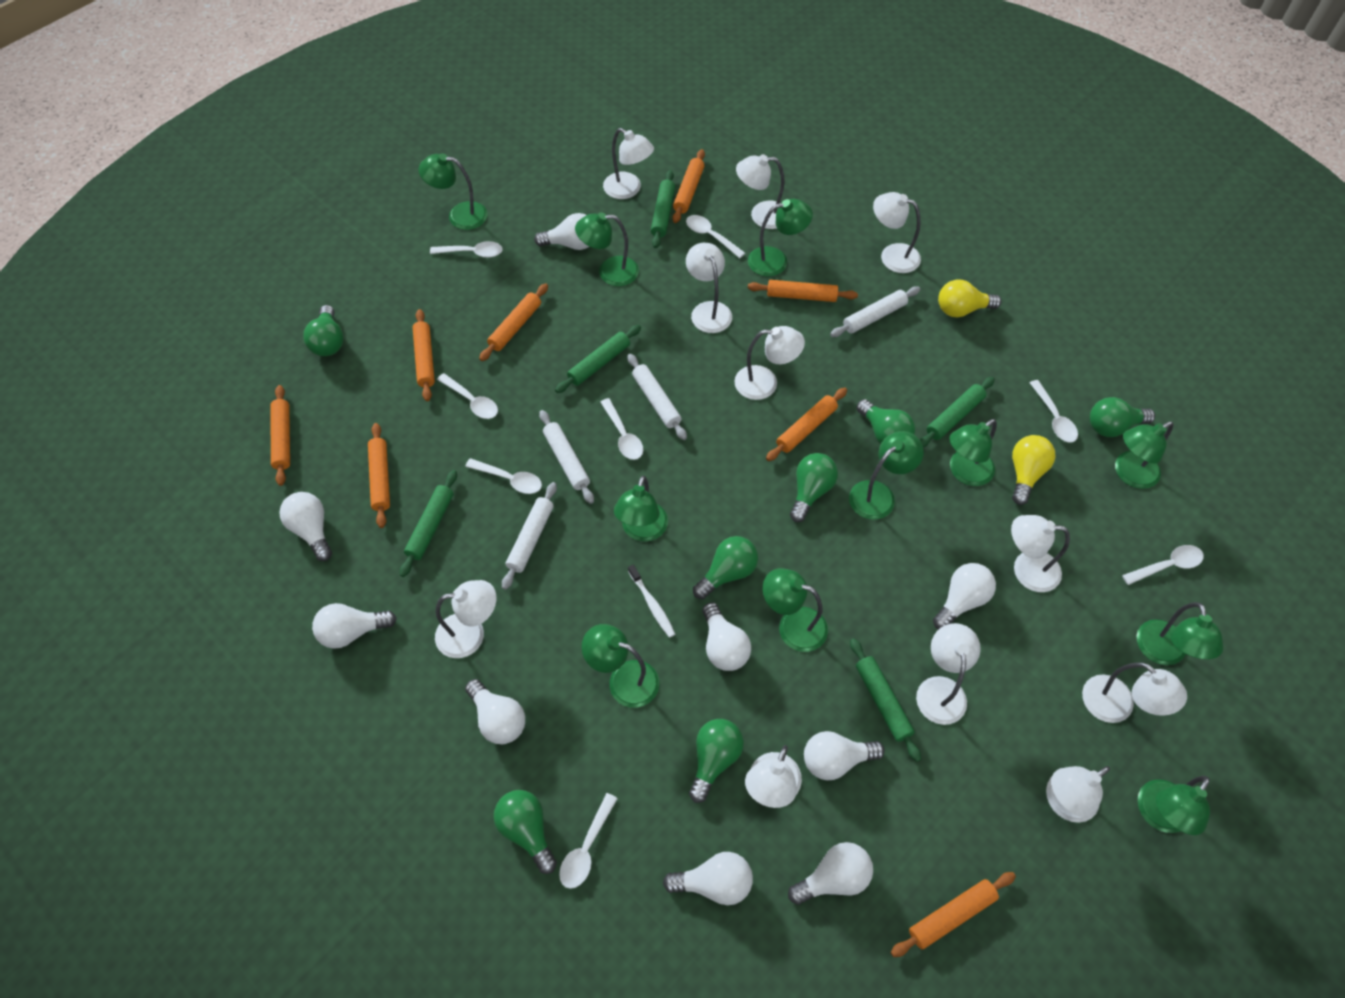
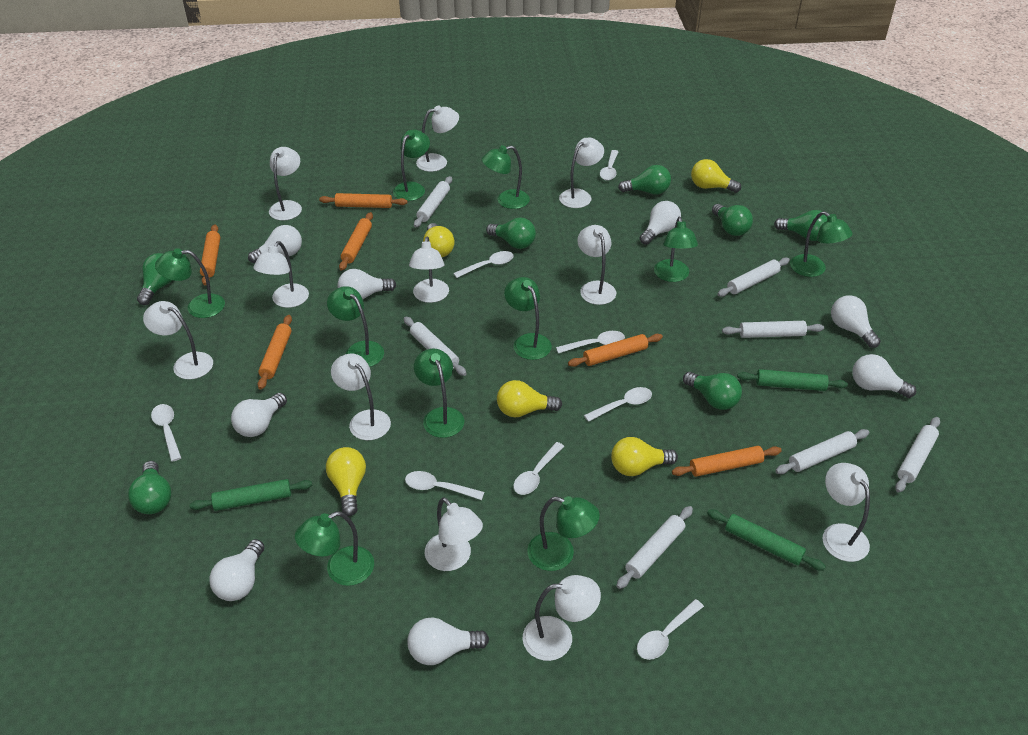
green lamp: 11 -> 10
green rolling pin: 5 -> 3
orange rolling pin: 8 -> 6
white light bulb: 9 -> 8
white rolling pin: 4 -> 7
white toothbrush: 1 -> 0
yellow light bulb: 2 -> 5

